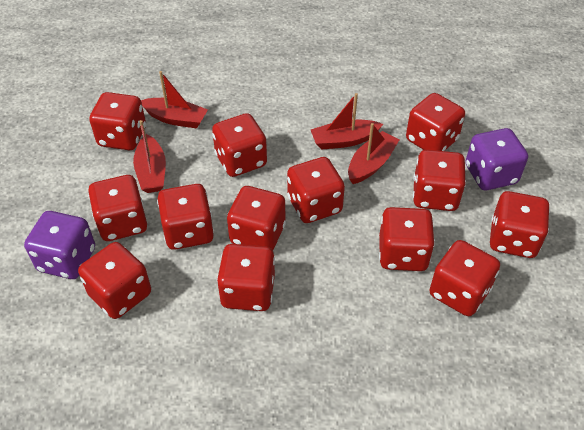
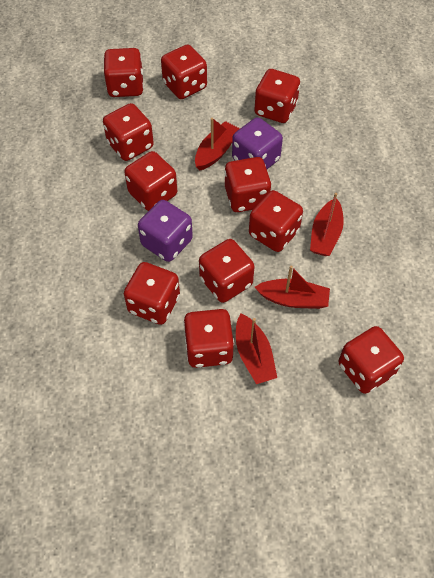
red dice: 13 -> 11

